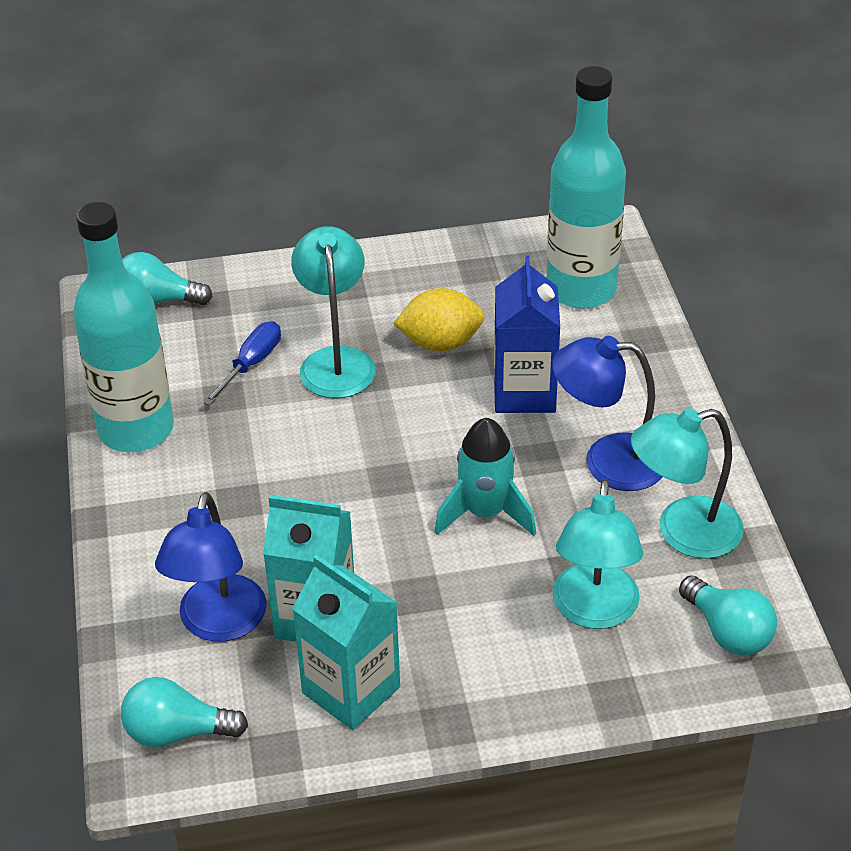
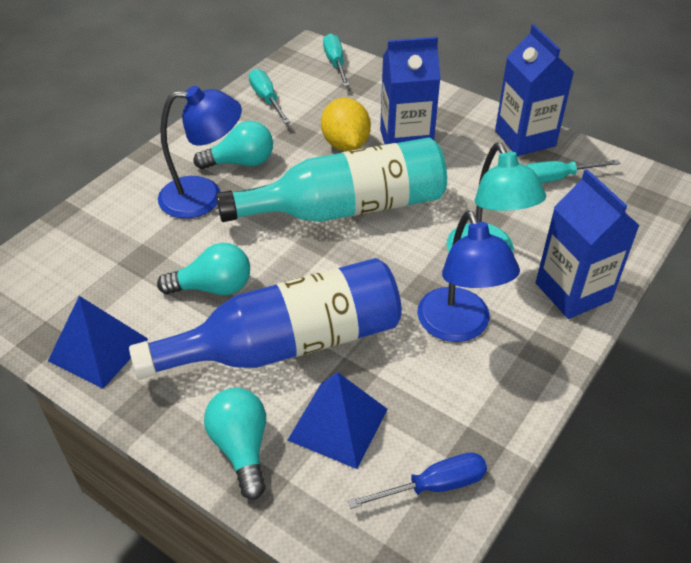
blue bottle: 0 -> 1
blue carton: 1 -> 3
blue pyramid: 0 -> 2
turquoise bottle: 2 -> 1
turquoise carton: 2 -> 0
turquoise lamp: 3 -> 1
turquoise rocket: 1 -> 0
turquoise screwdriver: 0 -> 3

